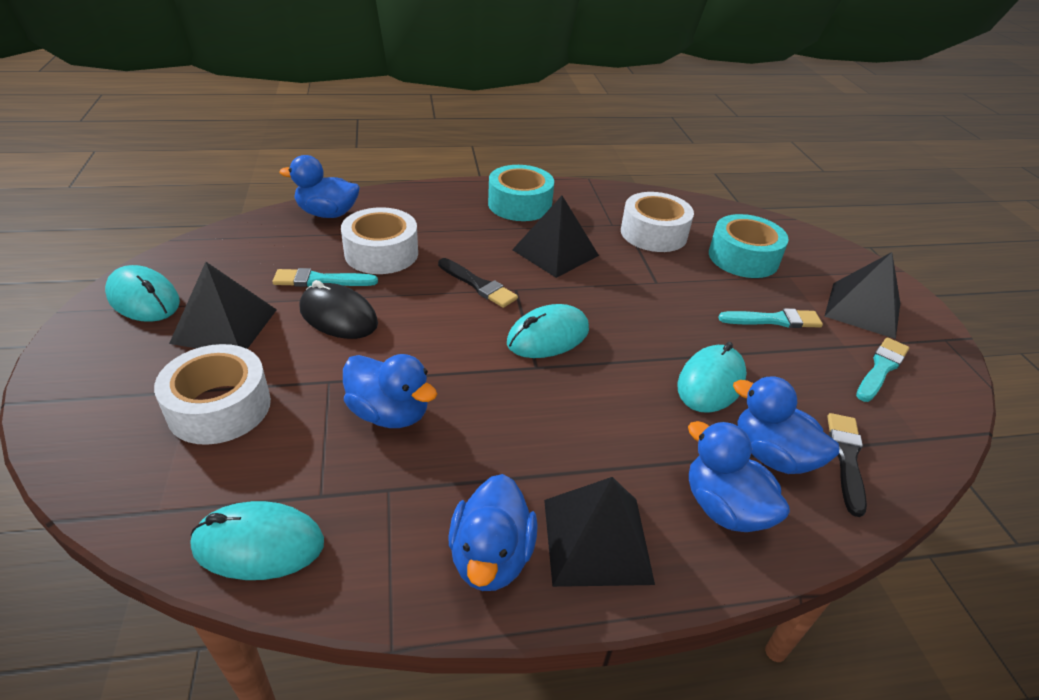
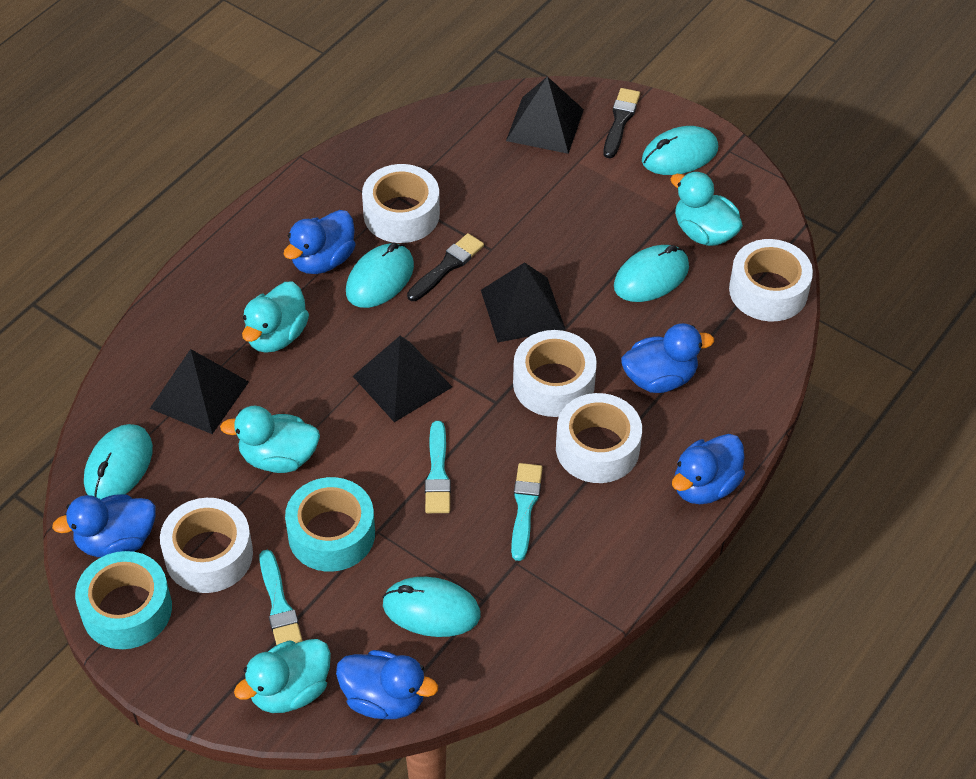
black mouse: 1 -> 0
turquoise duck: 0 -> 4
turquoise mouse: 4 -> 5
white tape: 3 -> 5

